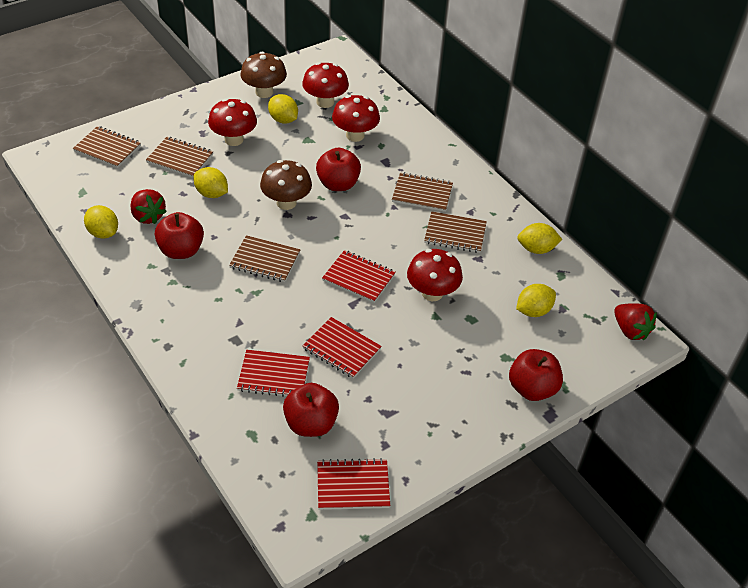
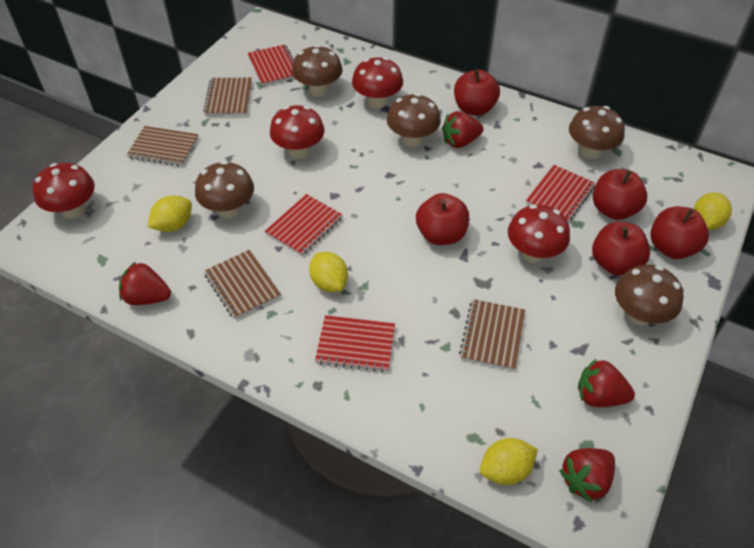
brown mushroom: 2 -> 5
brown notebook: 5 -> 4
red apple: 4 -> 5
red strawberry: 2 -> 4
yellow lemon: 5 -> 4

